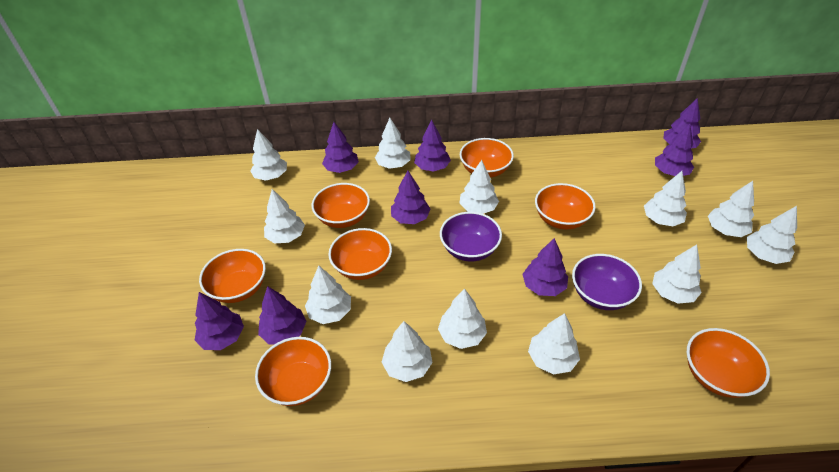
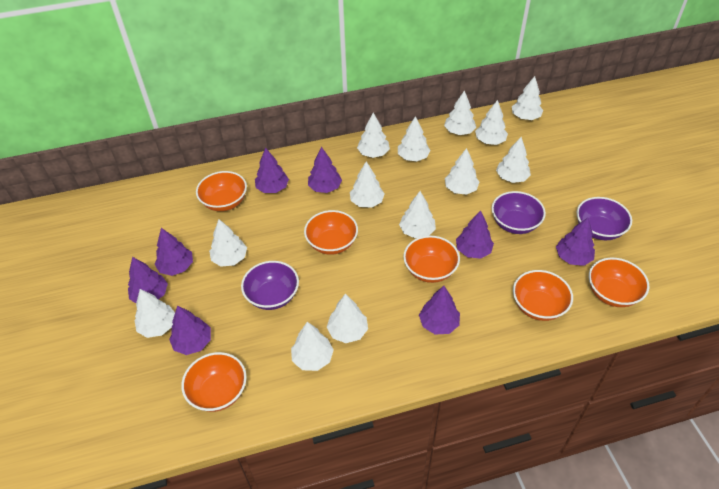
orange bowl: 7 -> 6
purple bowl: 2 -> 3
white tree: 12 -> 13

